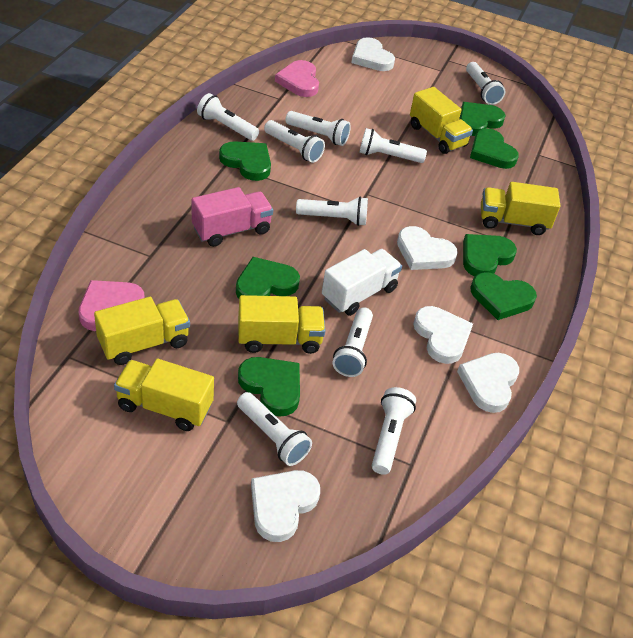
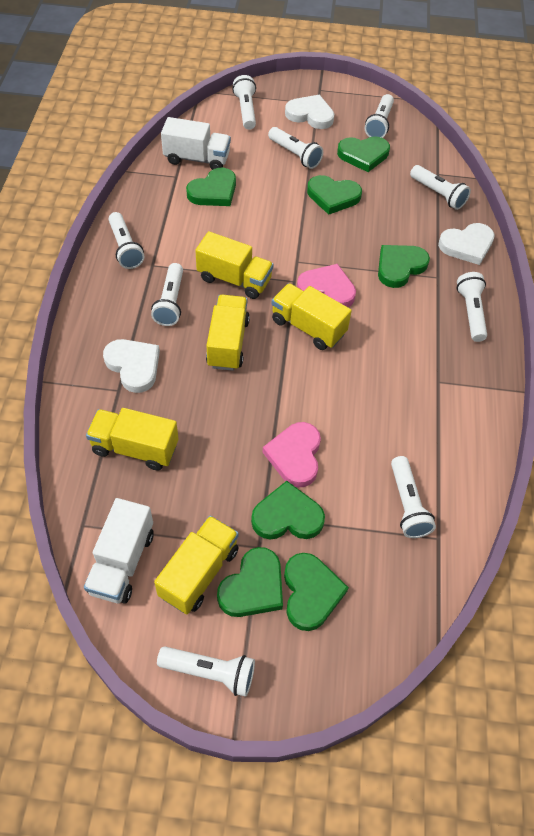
pink truck: 1 -> 0
white heart: 5 -> 3
white truck: 1 -> 2

